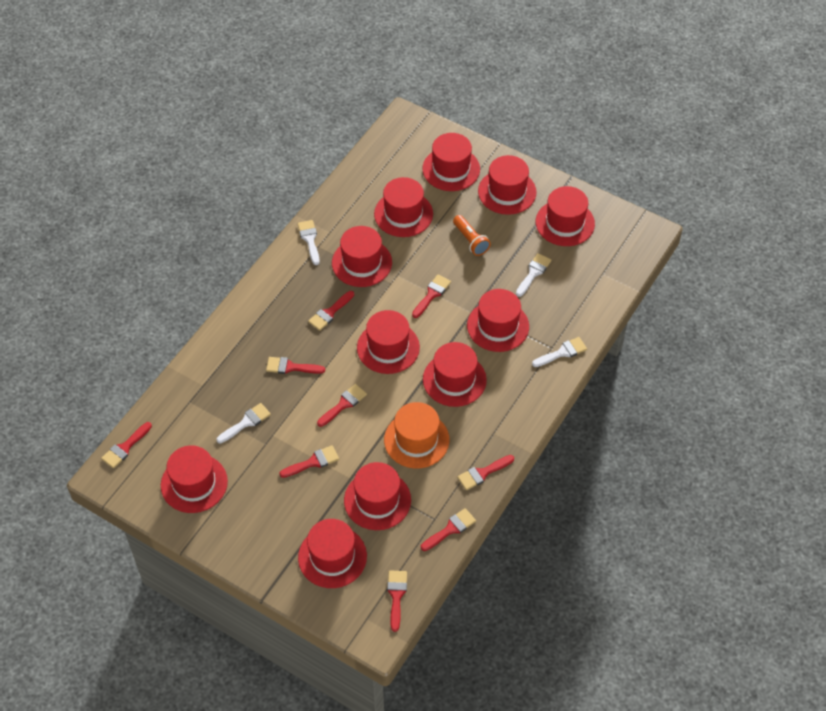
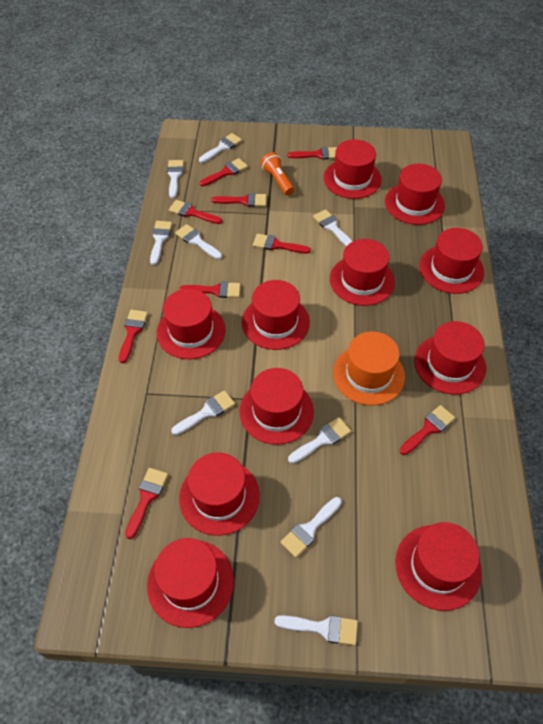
white brush: 4 -> 9

